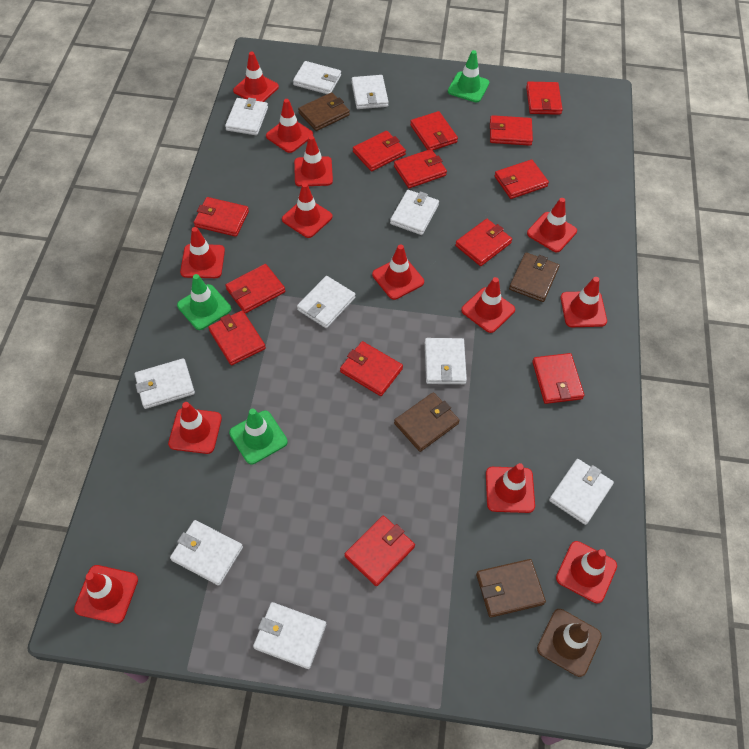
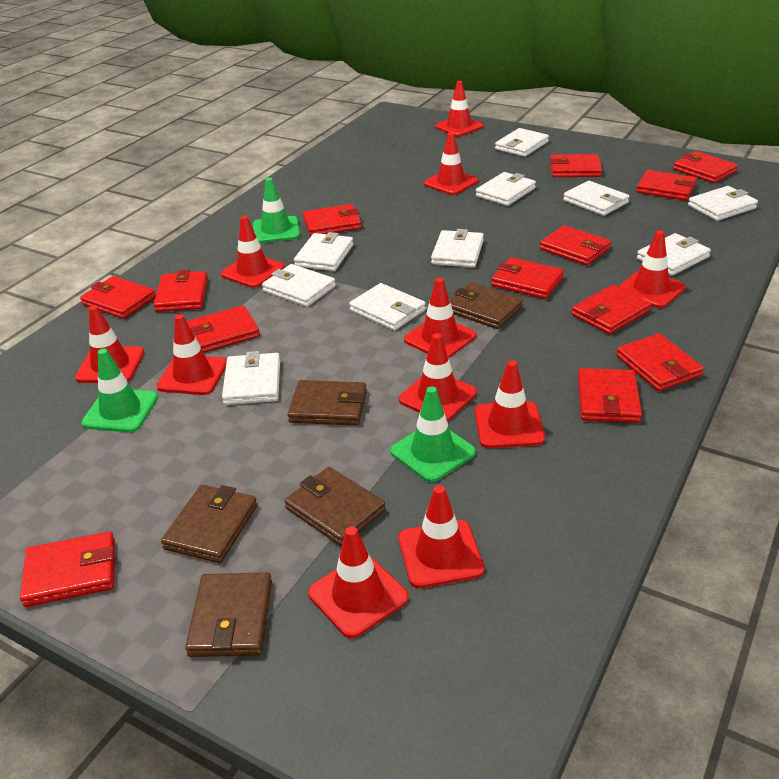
brown traffic cone: 1 -> 0
brown wallet: 4 -> 5
red traffic cone: 13 -> 11

